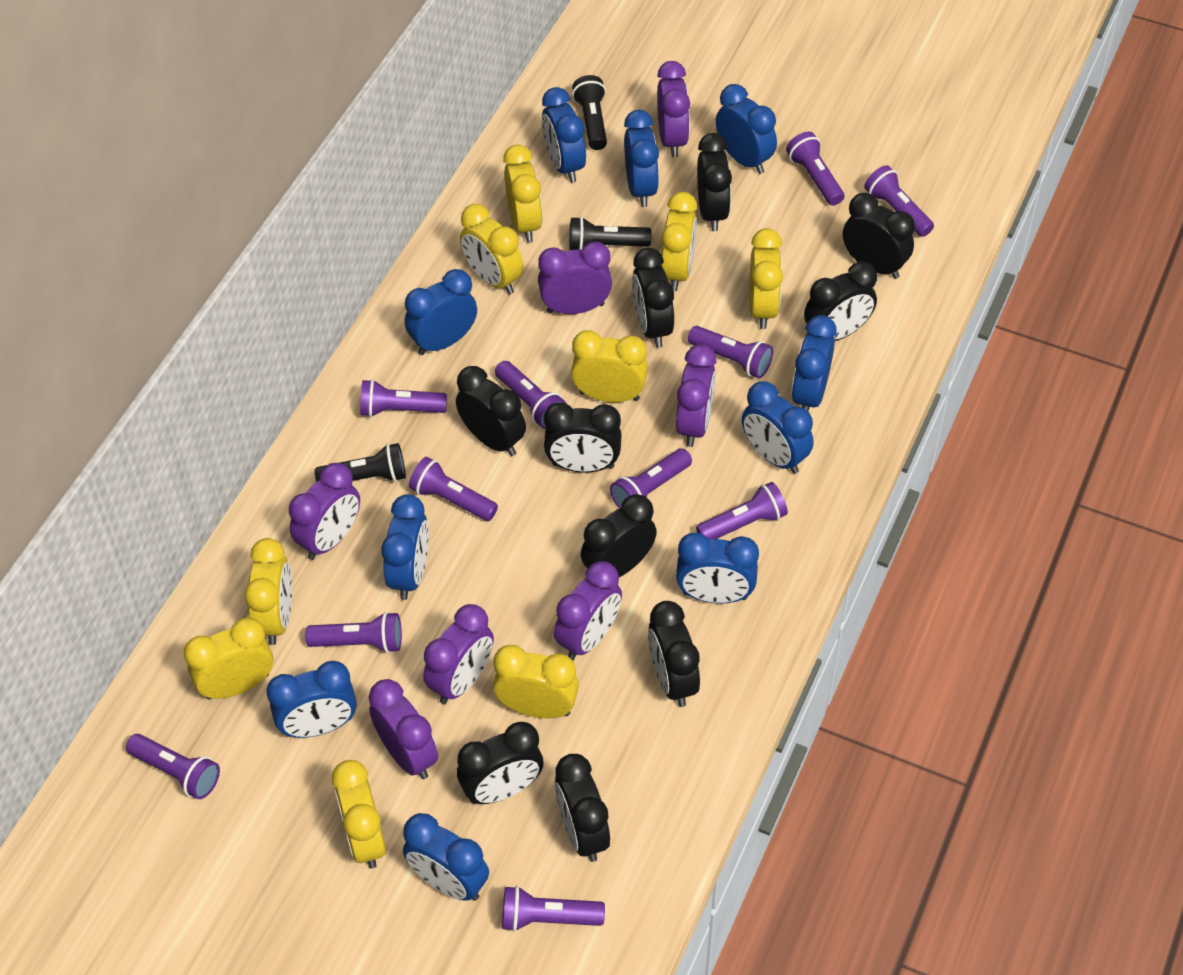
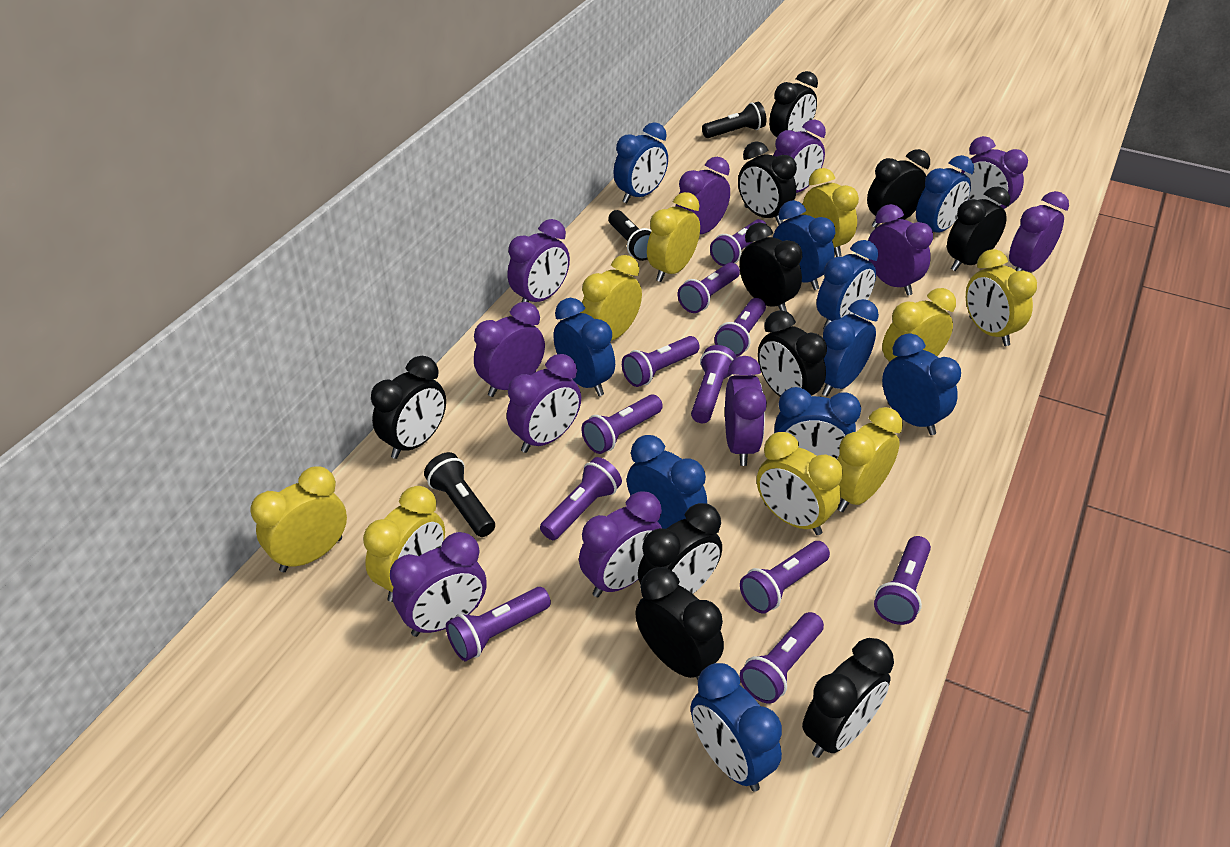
purple clock: 7 -> 11

